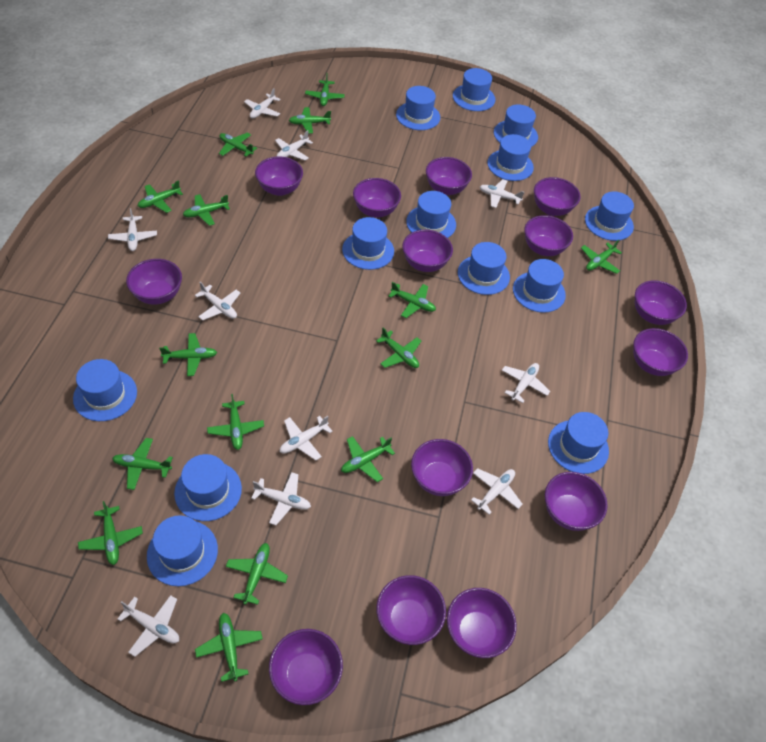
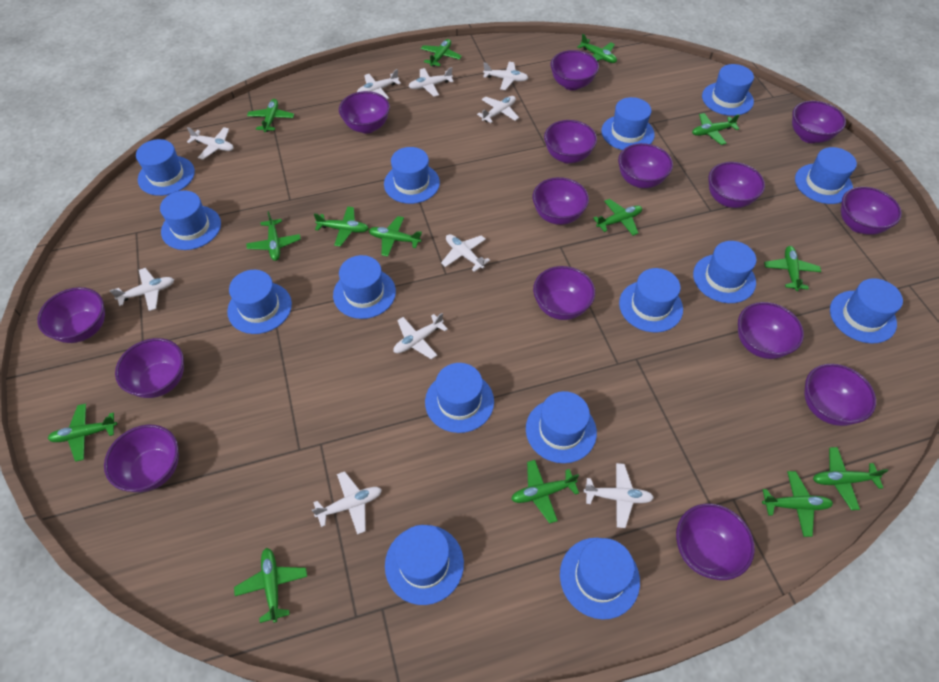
blue hat: 13 -> 15
green plane: 15 -> 14
purple bowl: 14 -> 15

